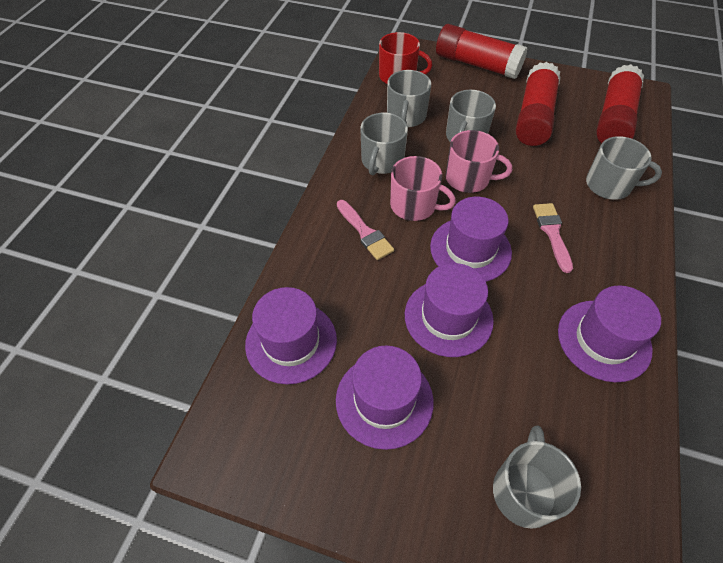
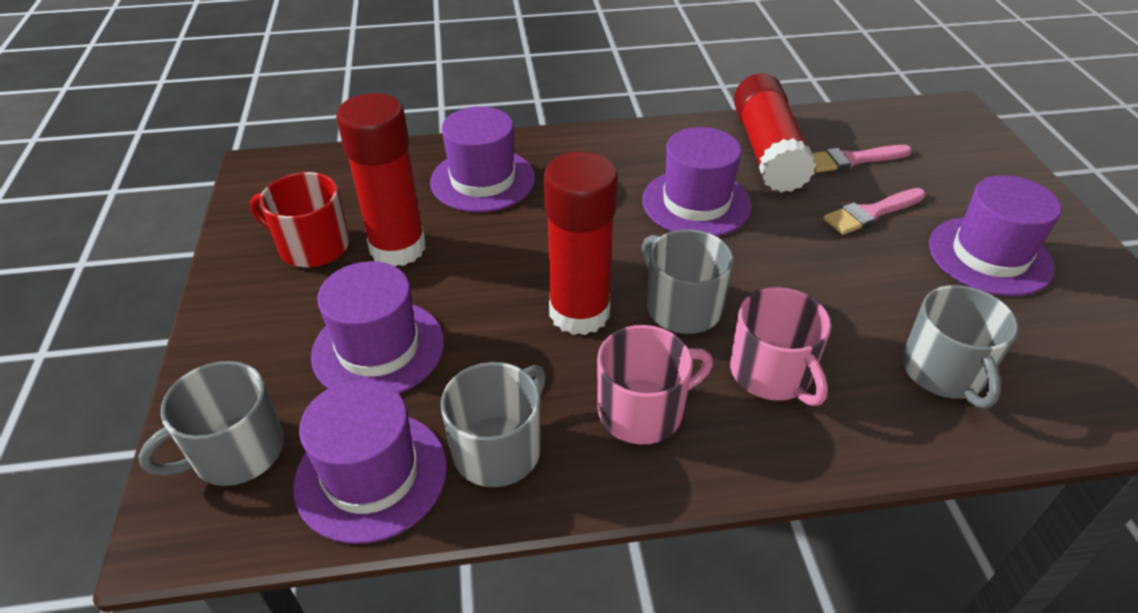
grey mug: 5 -> 4

